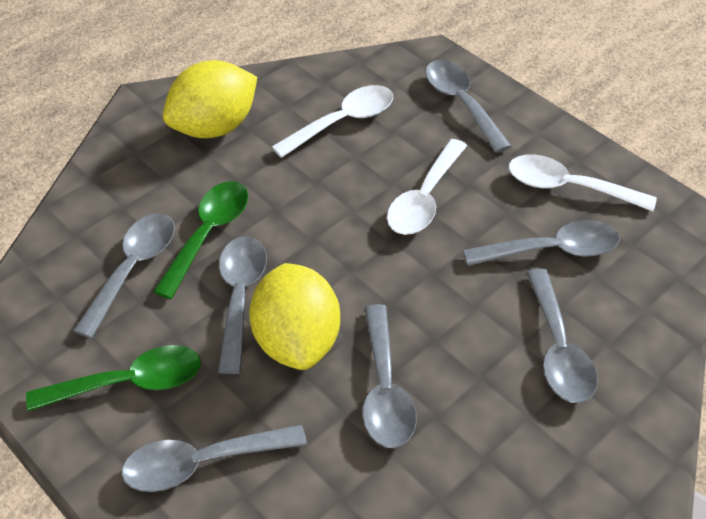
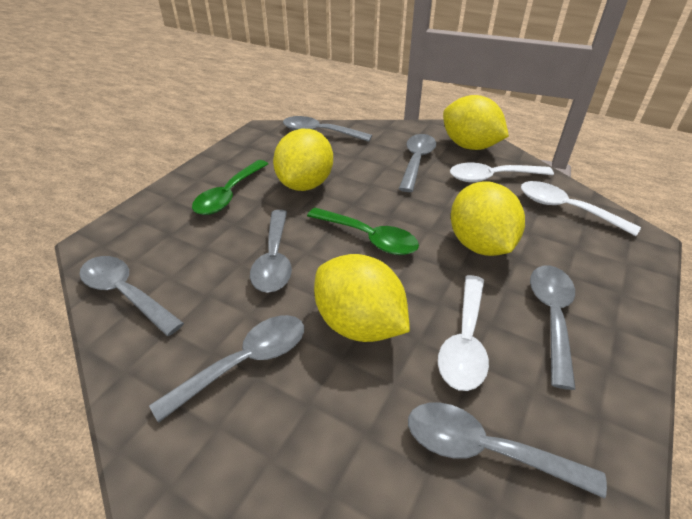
yellow lemon: 2 -> 4

